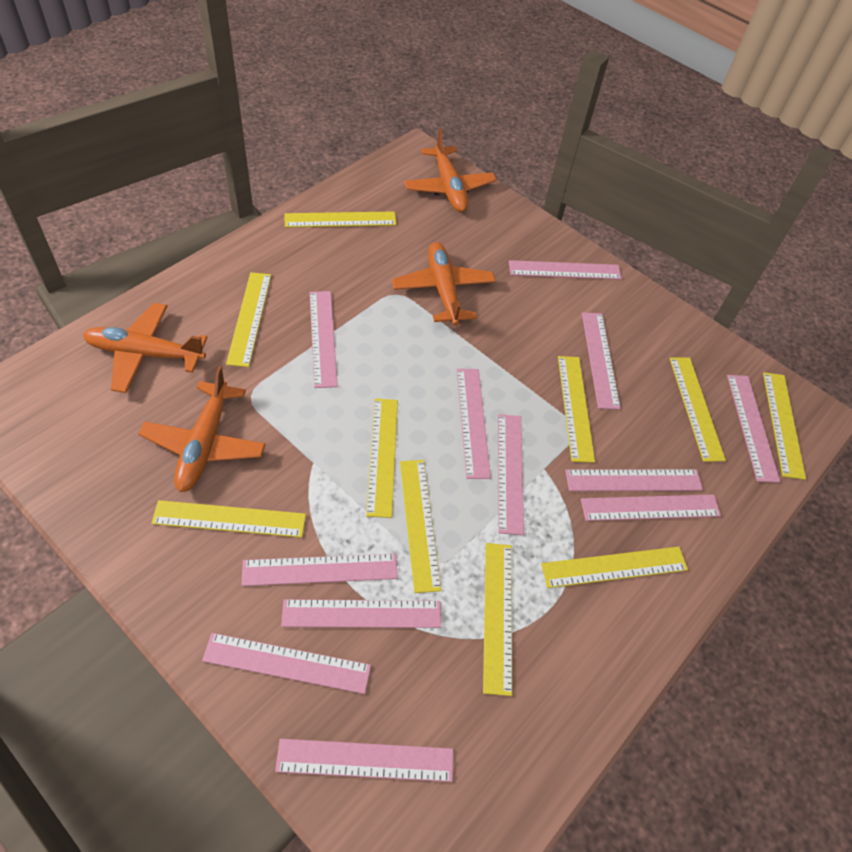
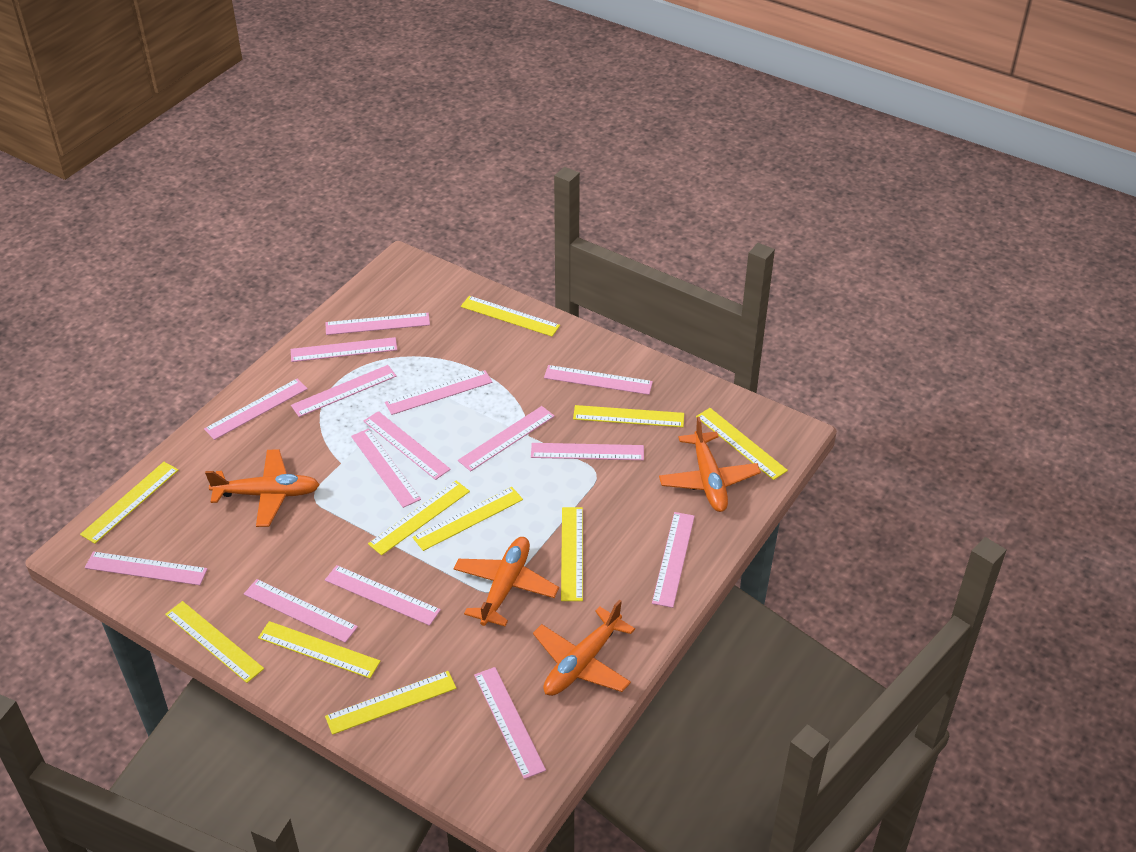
pink ruler: 12 -> 15

